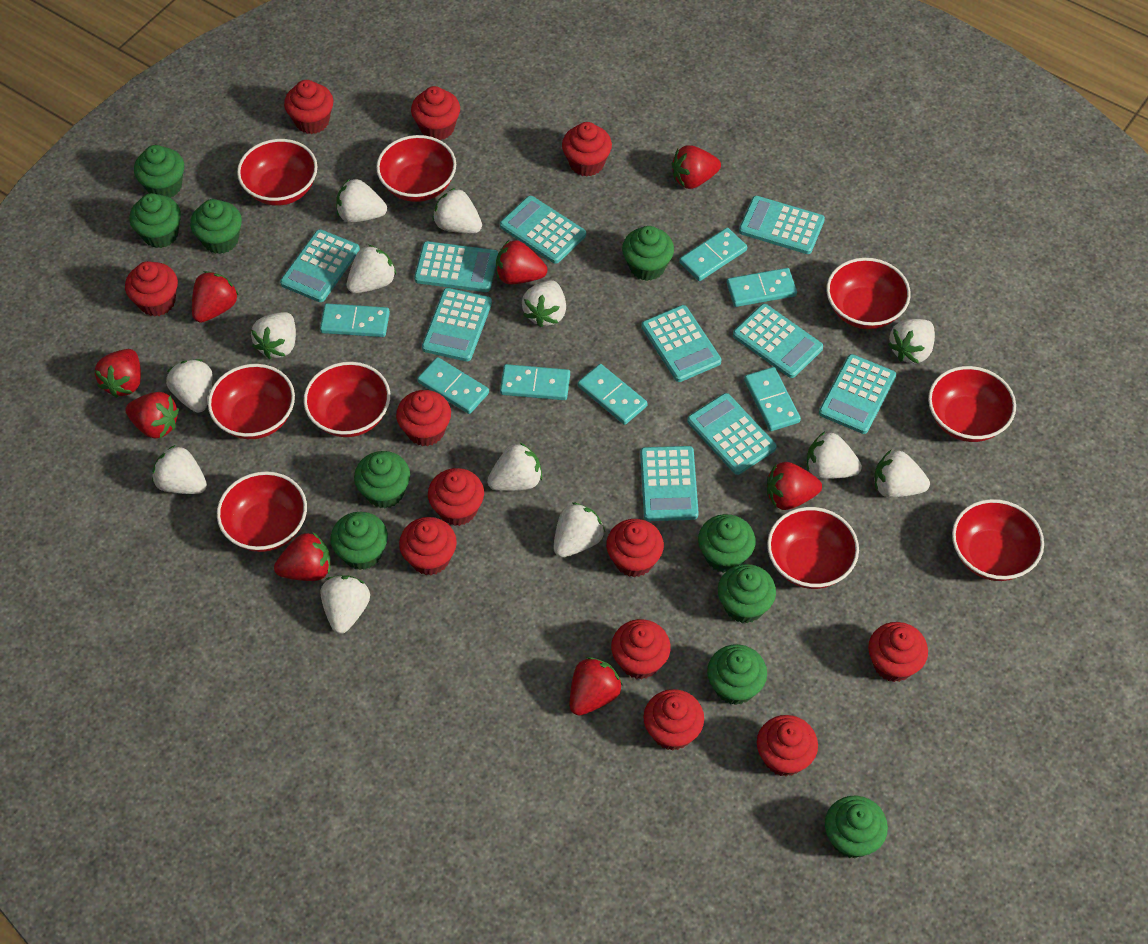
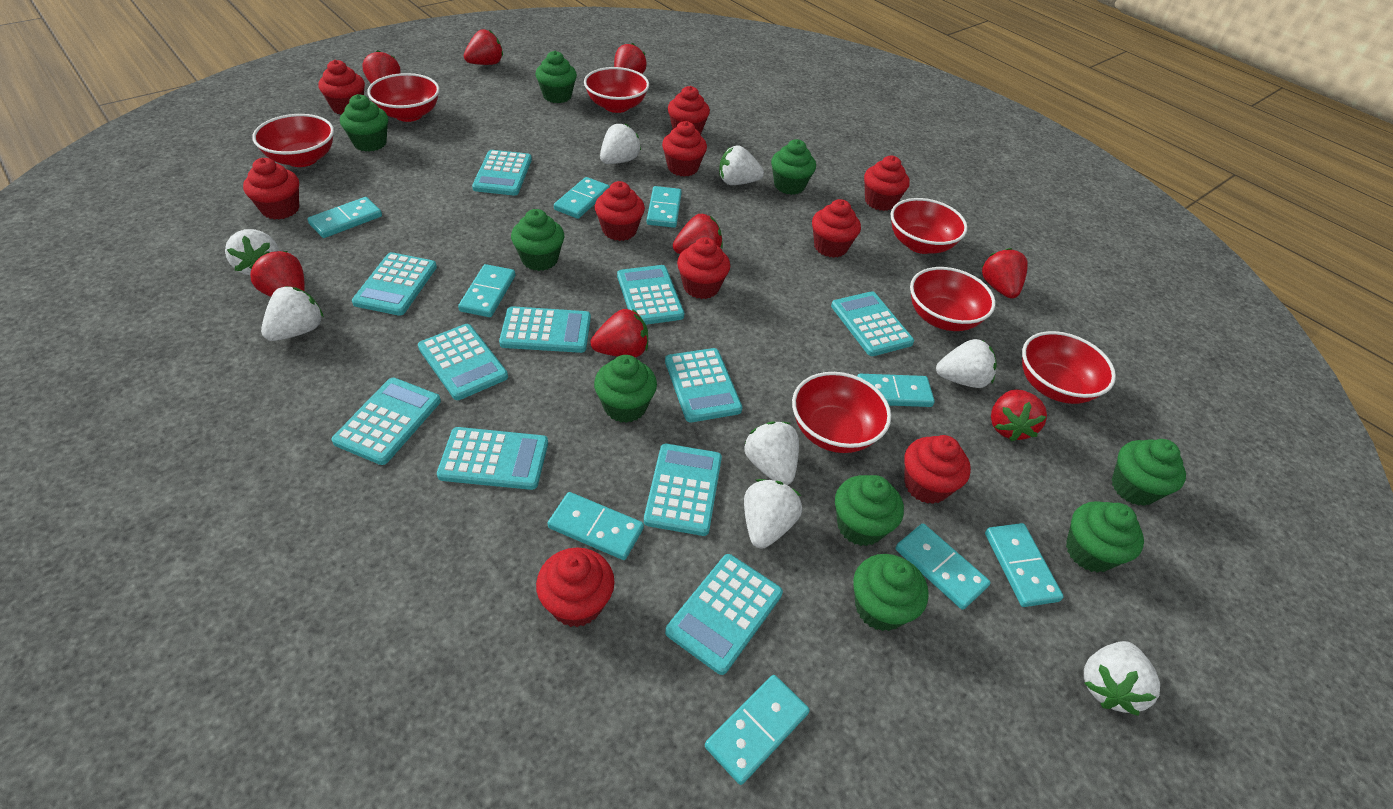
green cupcake: 10 -> 9
red bowl: 9 -> 7
red cupcake: 12 -> 10
turquoise calculator: 10 -> 11
turquoise domino: 7 -> 9
white strawberry: 13 -> 8

